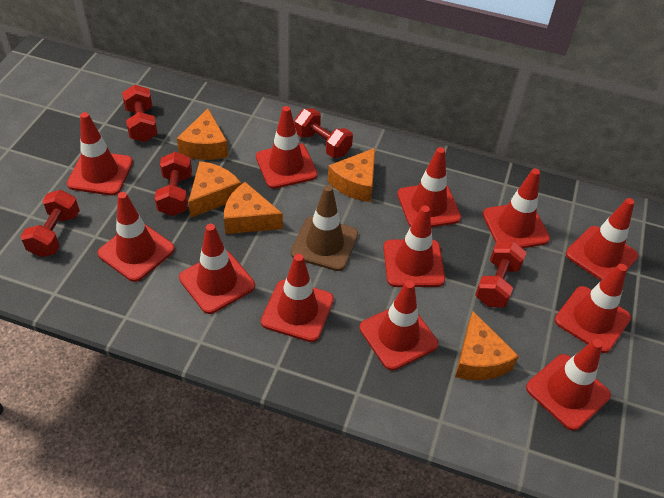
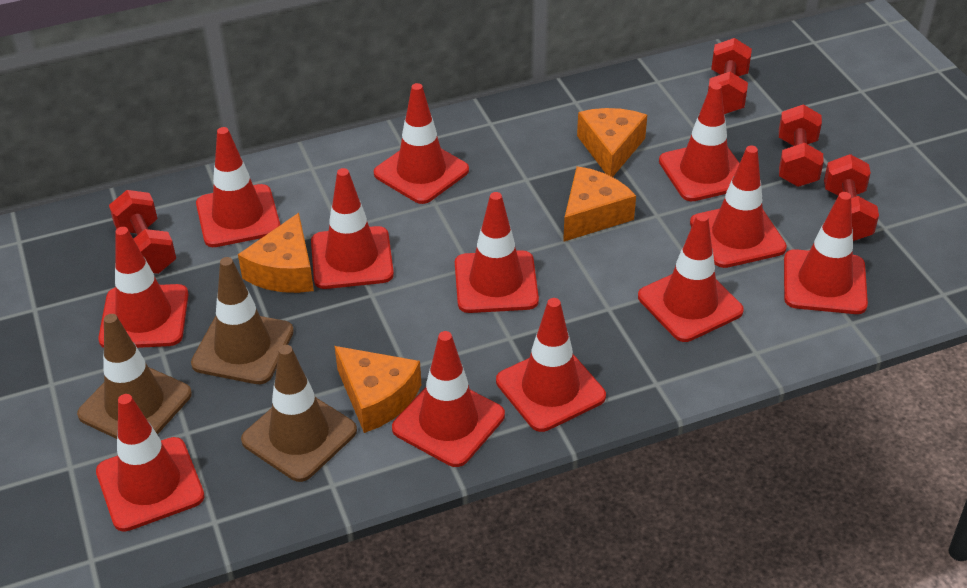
brown traffic cone: 1 -> 3
orange cheese: 5 -> 4
red dumbbell: 5 -> 4

